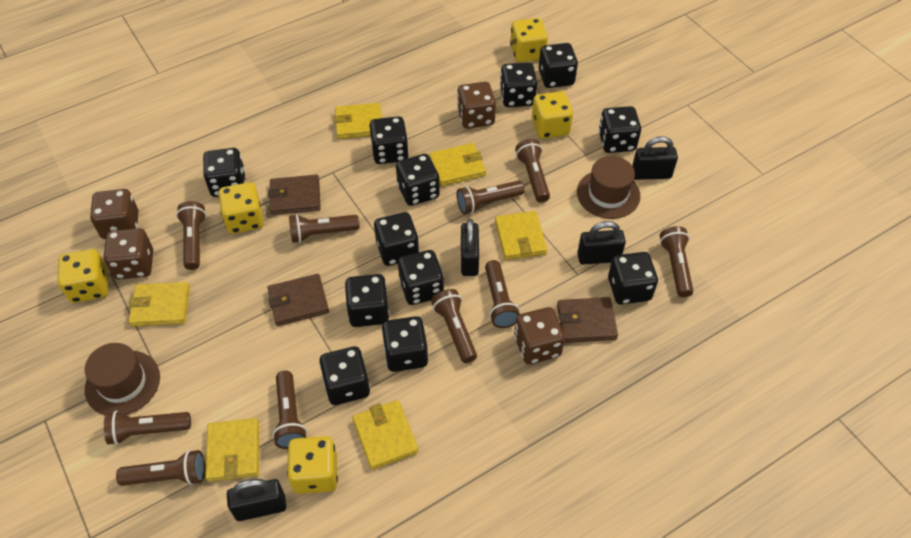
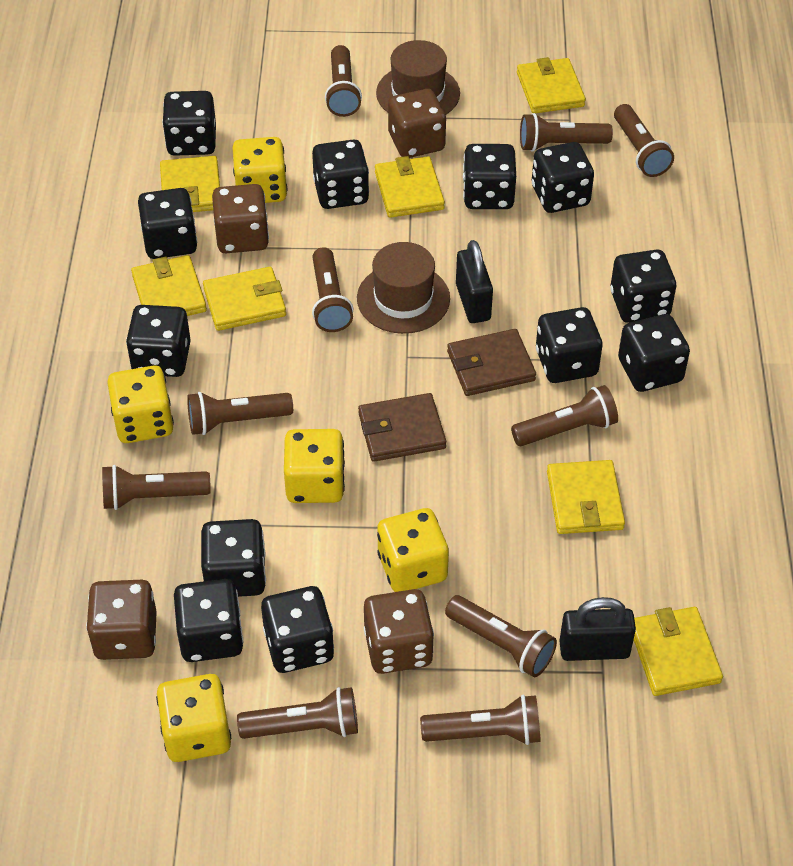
black padlock: 4 -> 2
brown wallet: 3 -> 2
yellow wallet: 6 -> 7

